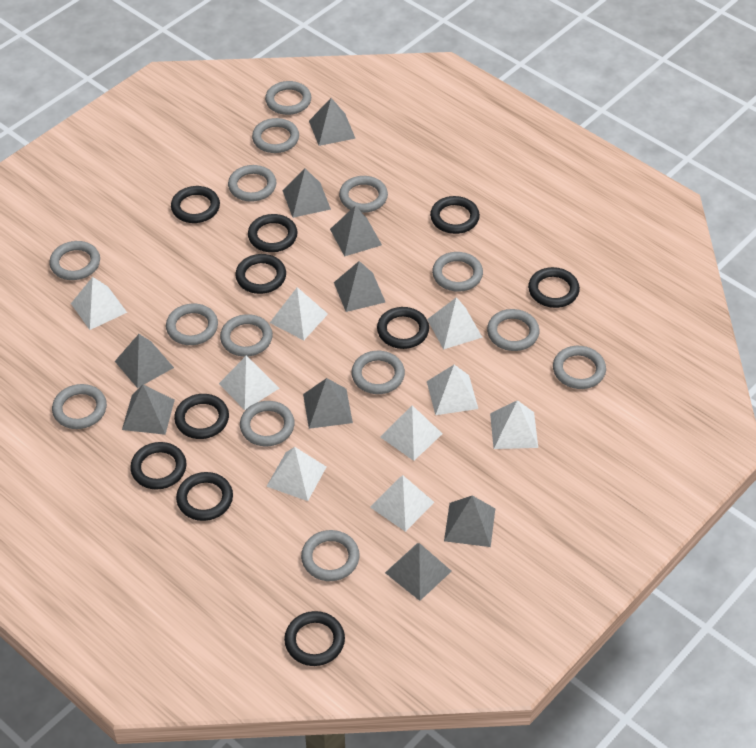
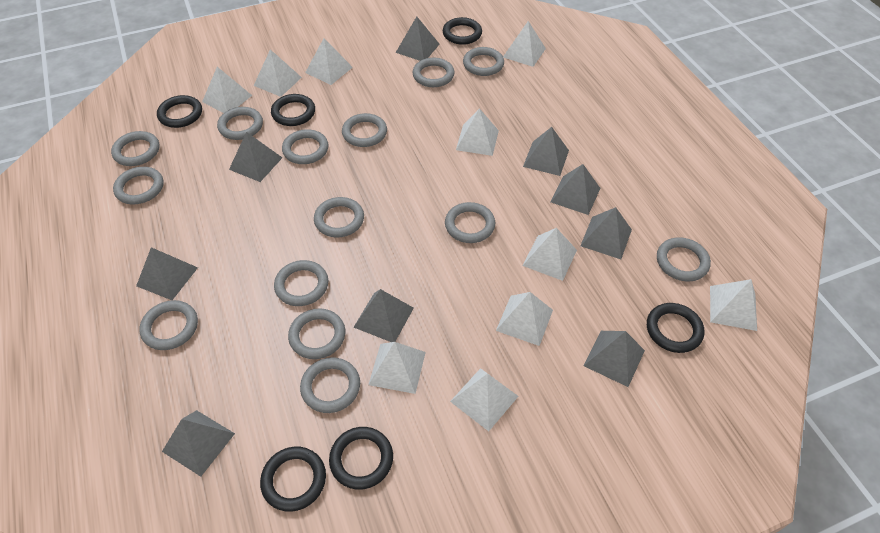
black ring: 10 -> 6
white pyramid: 9 -> 10

